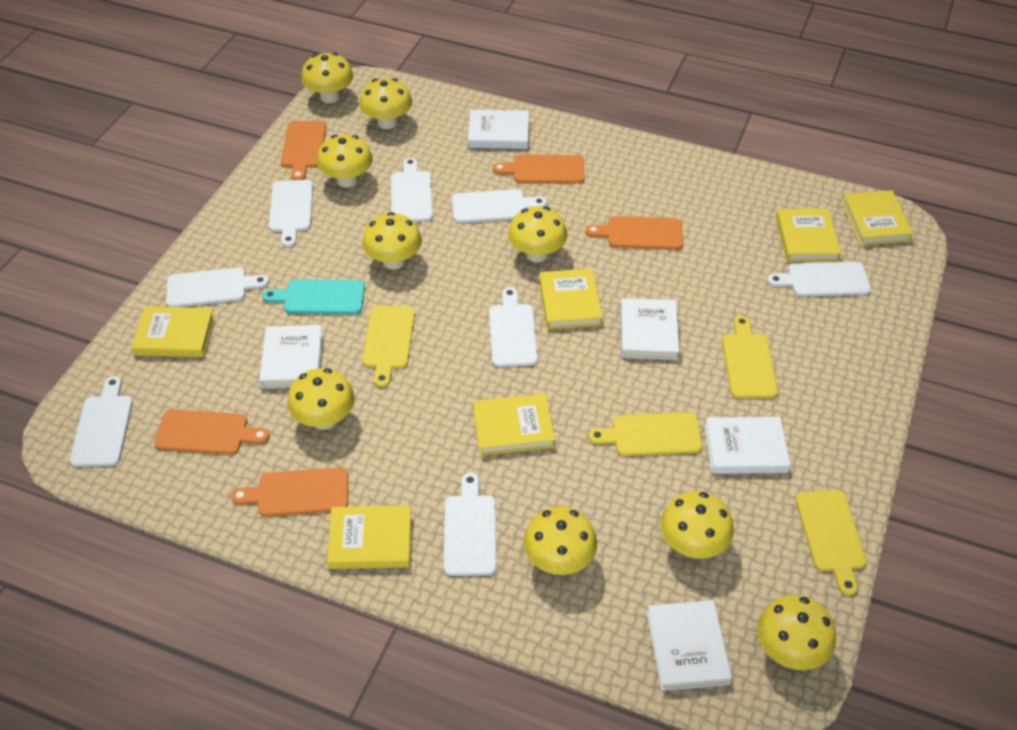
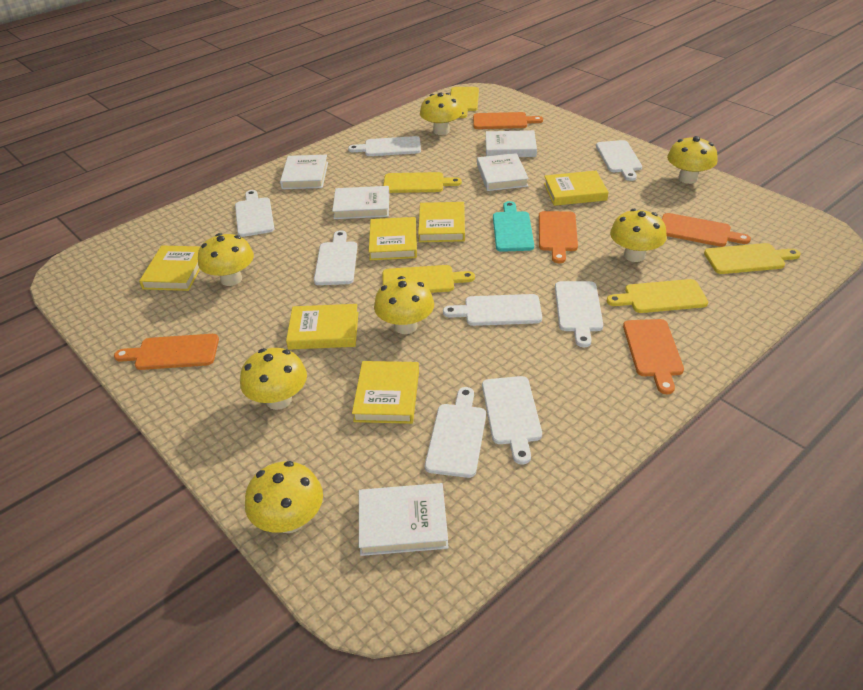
yellow cutting board: 4 -> 5
yellow mushroom: 9 -> 7

